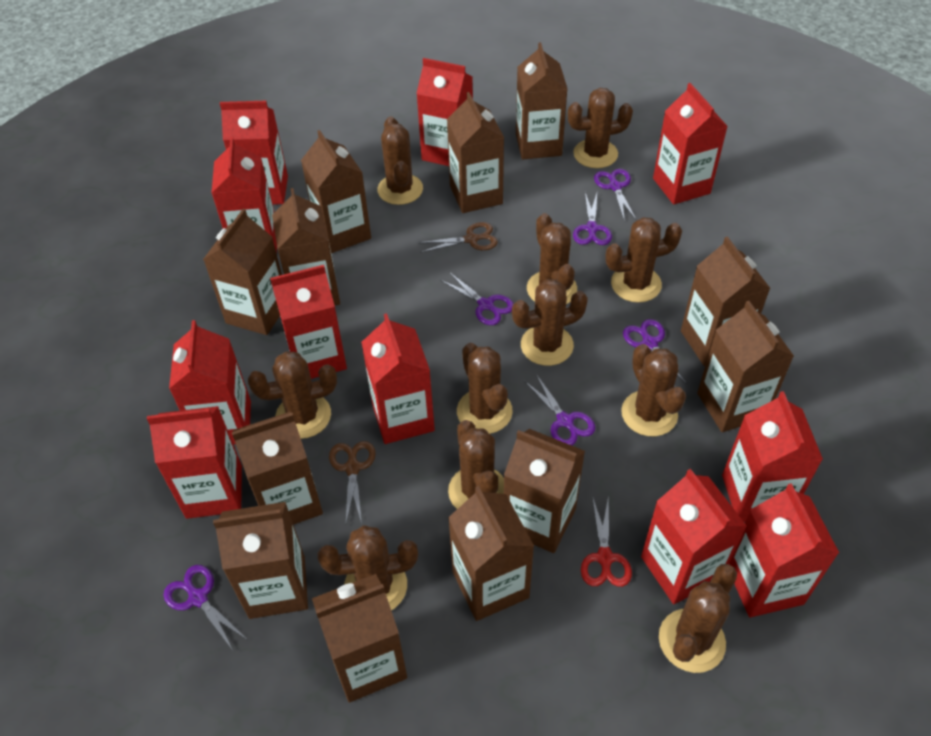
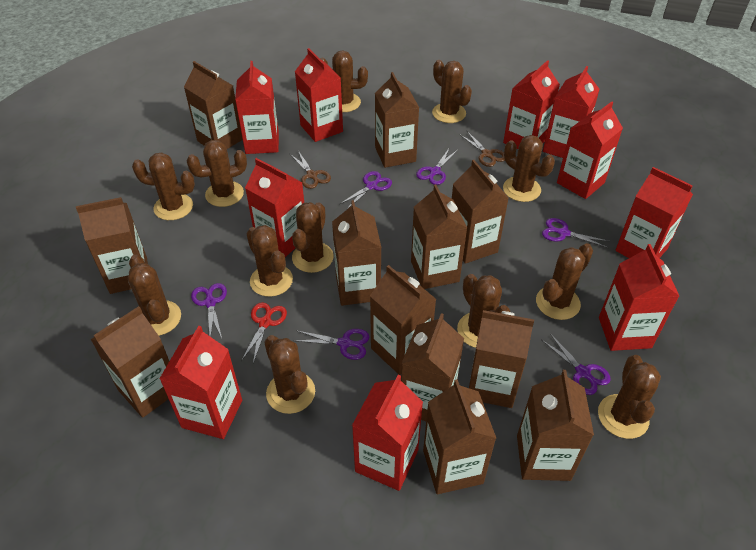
brown cactus: 11 -> 12
red carton: 11 -> 10

